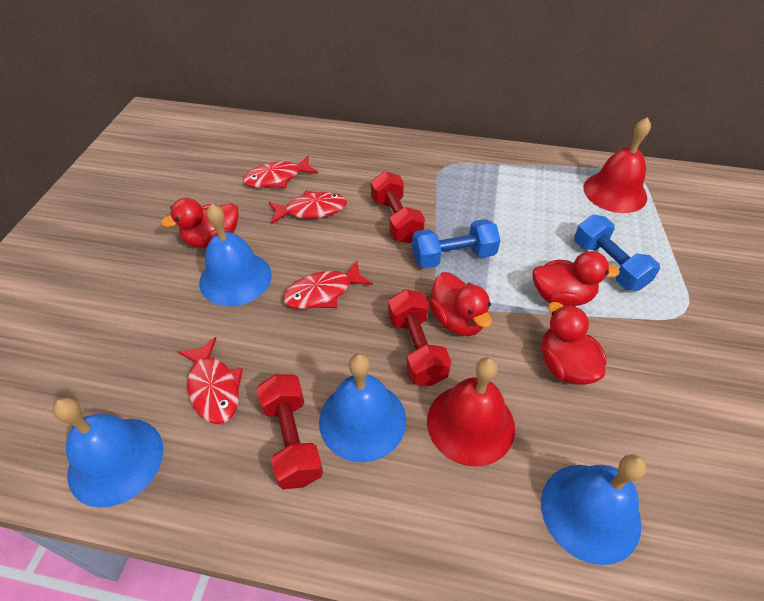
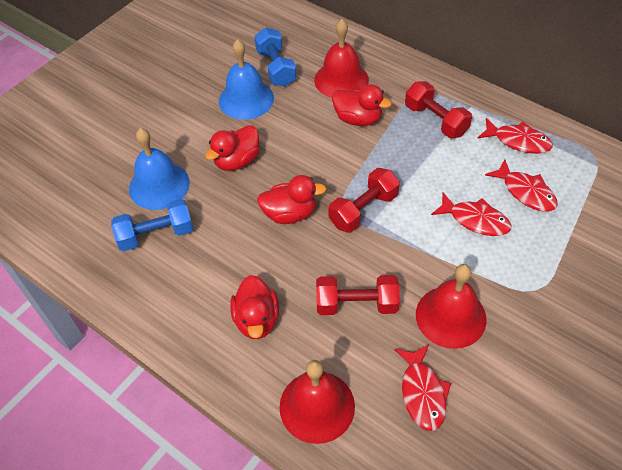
blue bell: 4 -> 2
red bell: 2 -> 3

